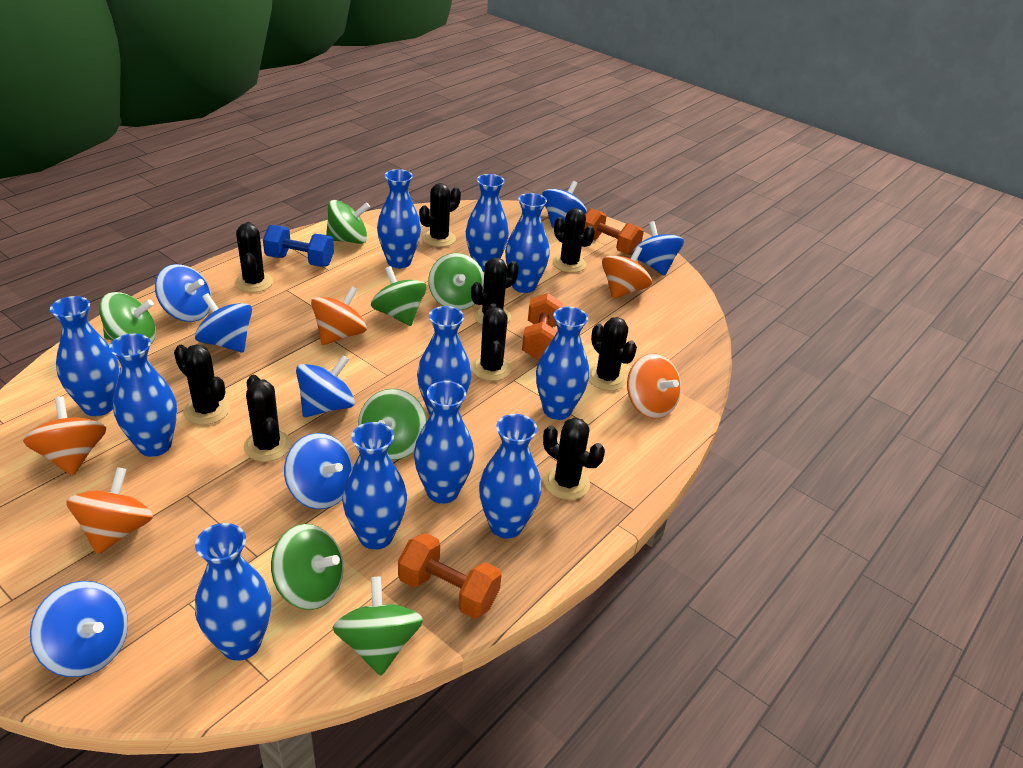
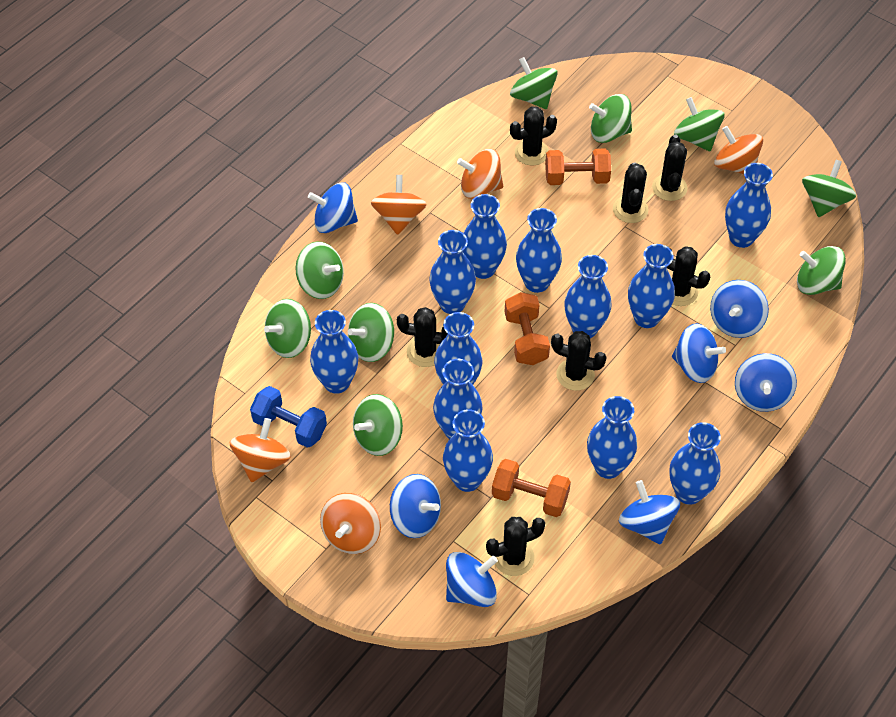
black cactus: 9 -> 7
blue vase: 11 -> 12
green spinning top: 7 -> 9

